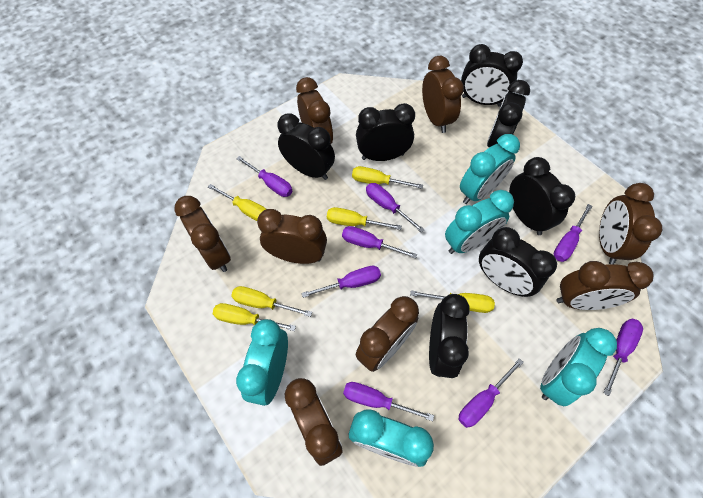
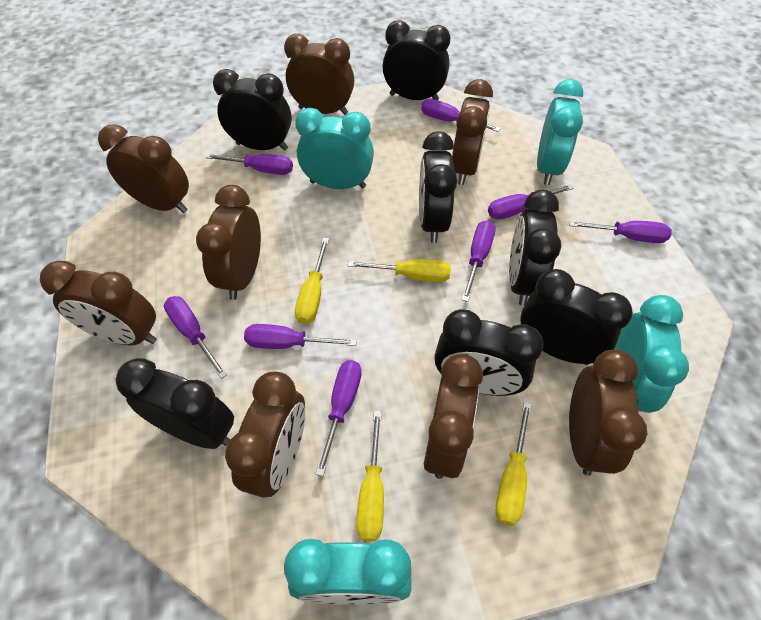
turquoise clock: 5 -> 4
yellow screwdriver: 6 -> 4

